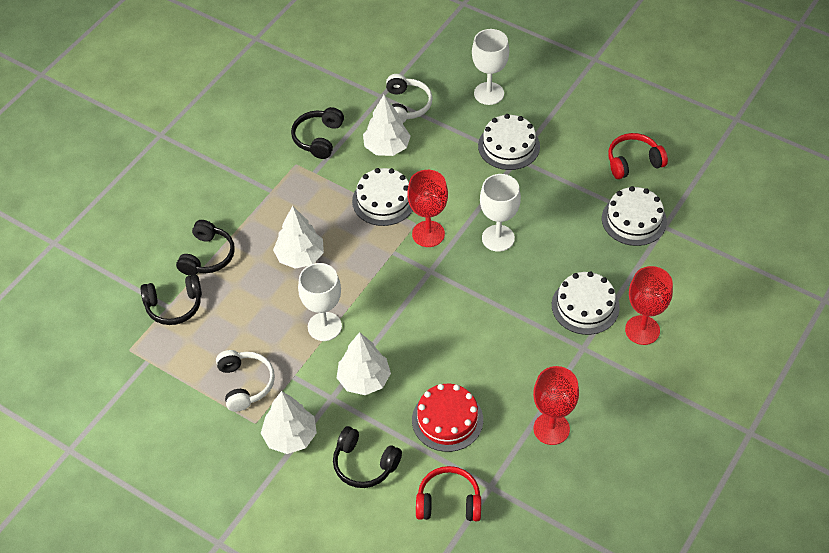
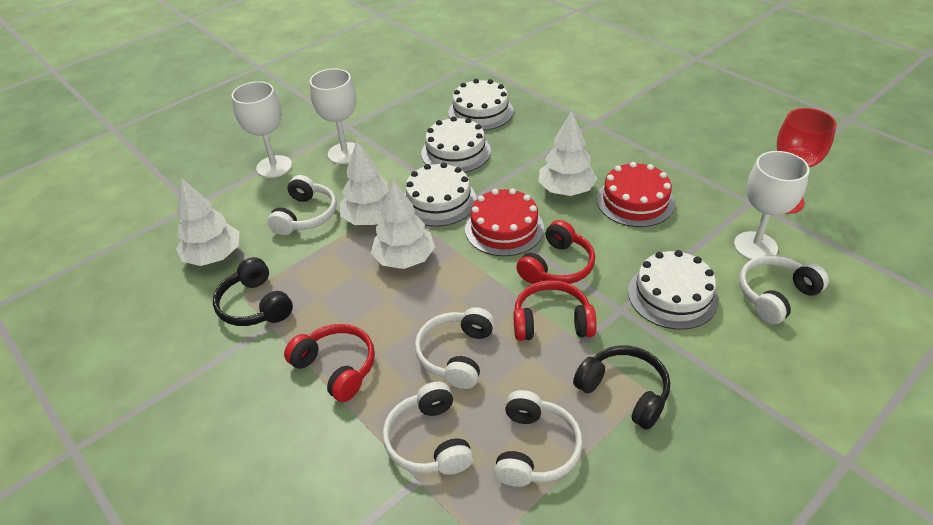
black headphones: 4 -> 2
red cake: 1 -> 2
red goblet: 3 -> 1
red headphones: 2 -> 3
white headphones: 2 -> 5

